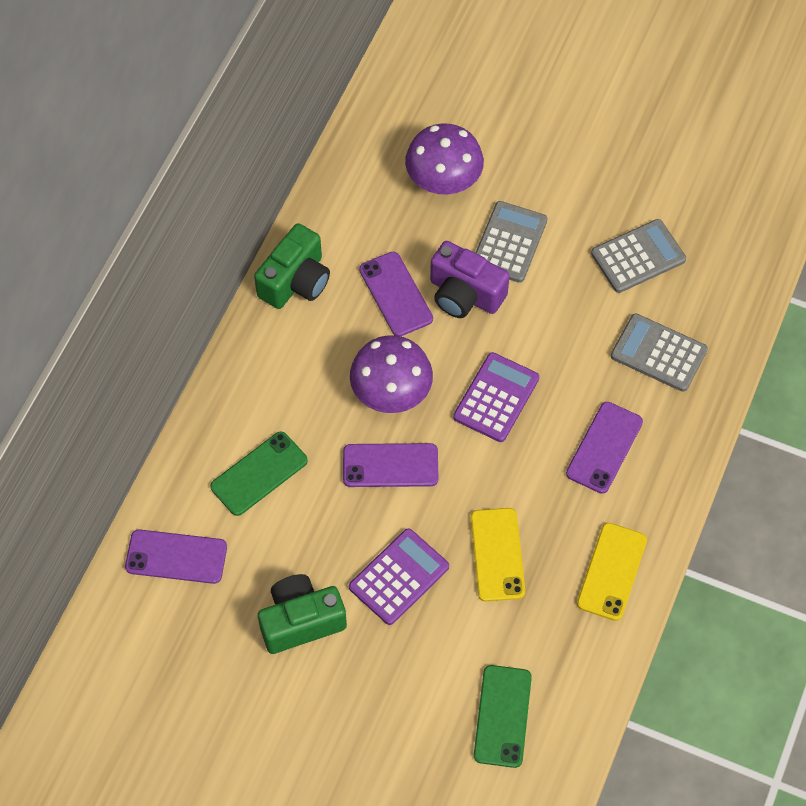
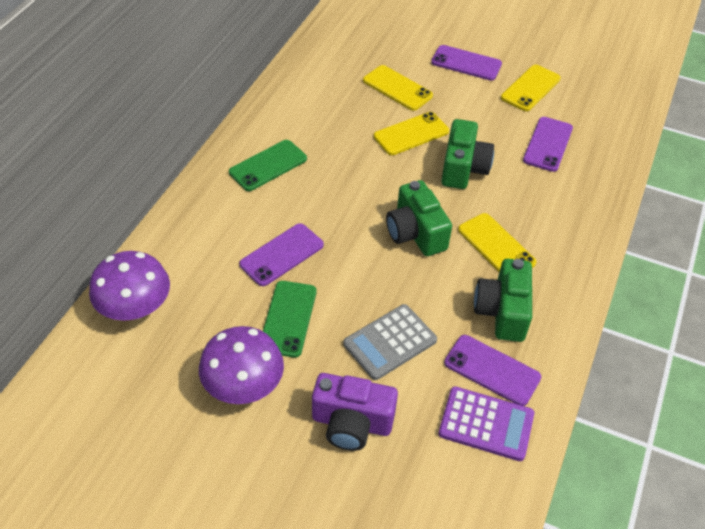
green camera: 2 -> 3
grey calculator: 3 -> 1
purple calculator: 2 -> 1
yellow phone: 2 -> 4

